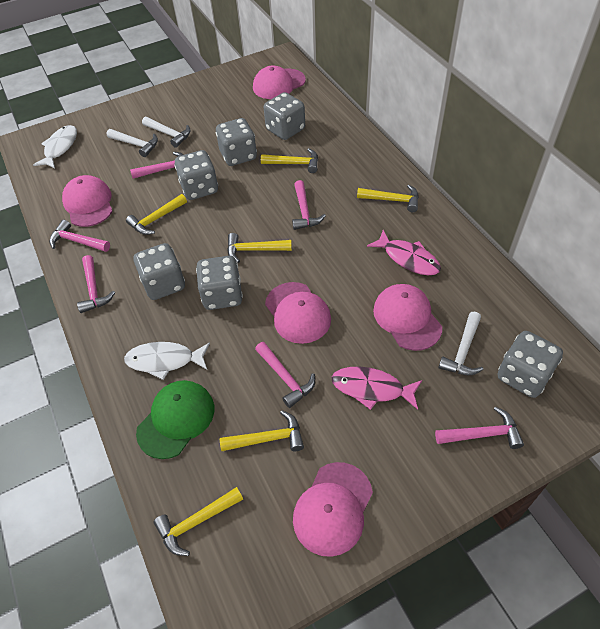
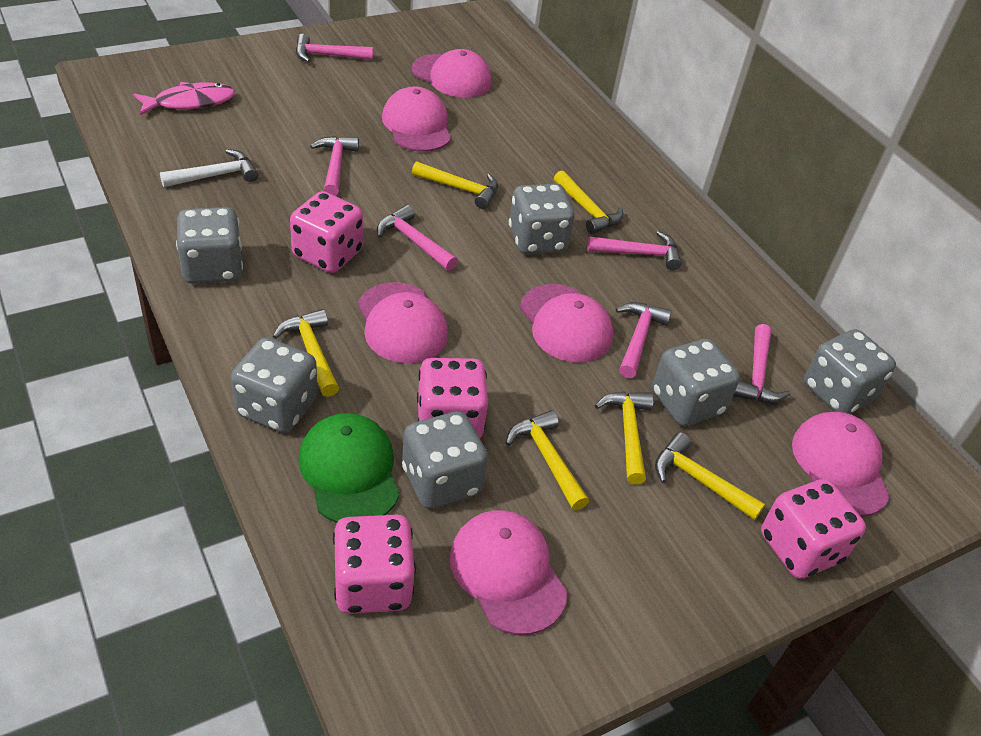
pink cap: 5 -> 6
pink dice: 0 -> 4
pink fish: 2 -> 1
white fish: 2 -> 0
white hammer: 3 -> 1

